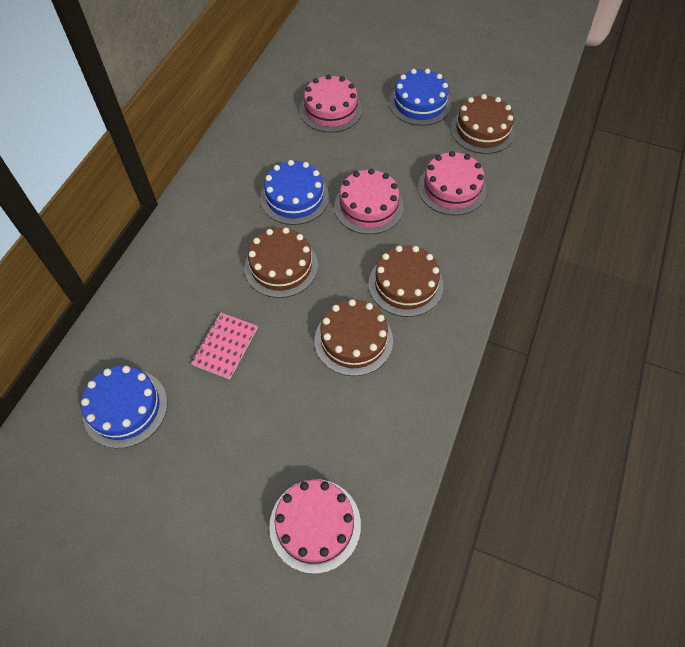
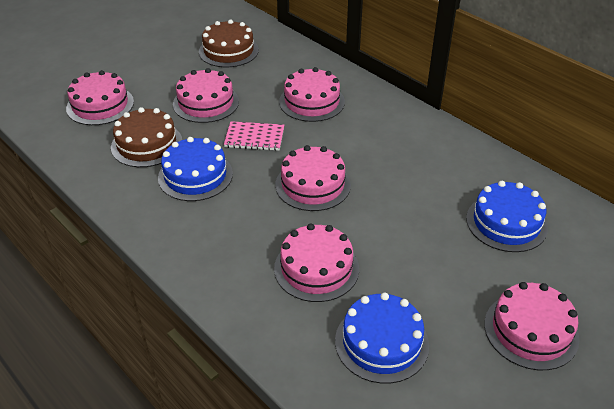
brown cake: 4 -> 2
pink cake: 4 -> 6

